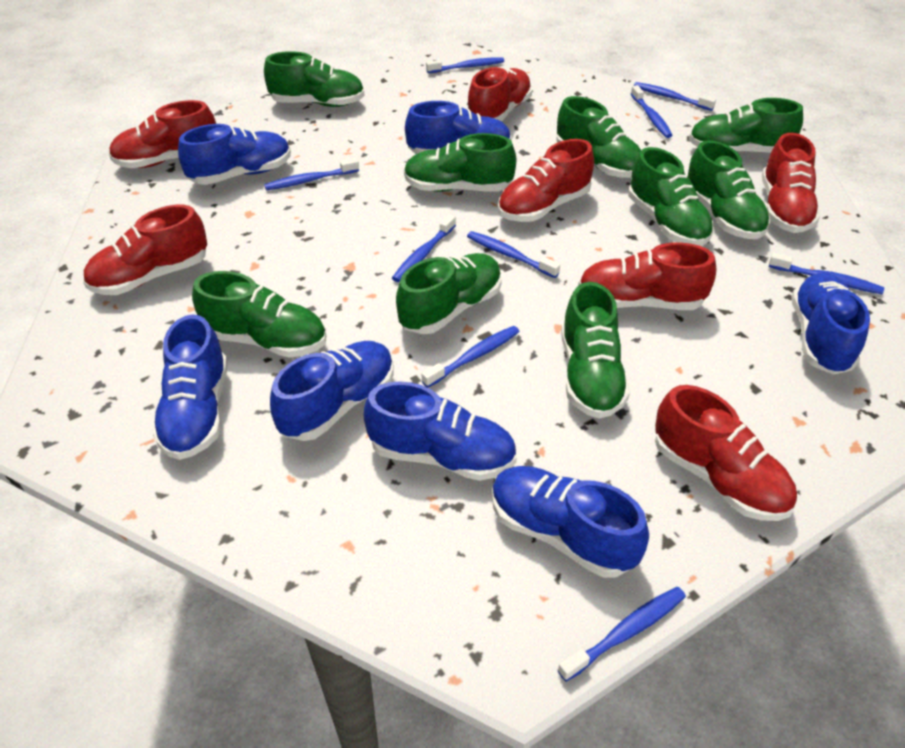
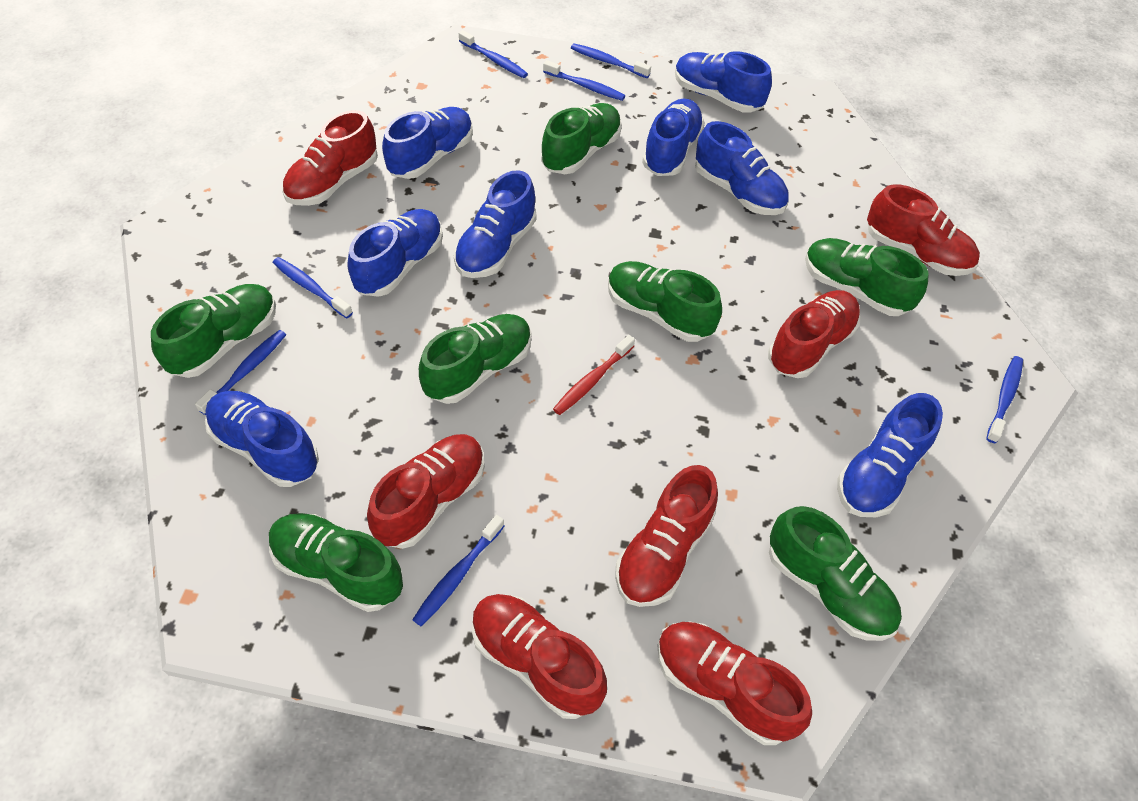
blue shoe: 7 -> 8
blue toothbrush: 9 -> 7
green shoe: 9 -> 7
red toothbrush: 0 -> 1

